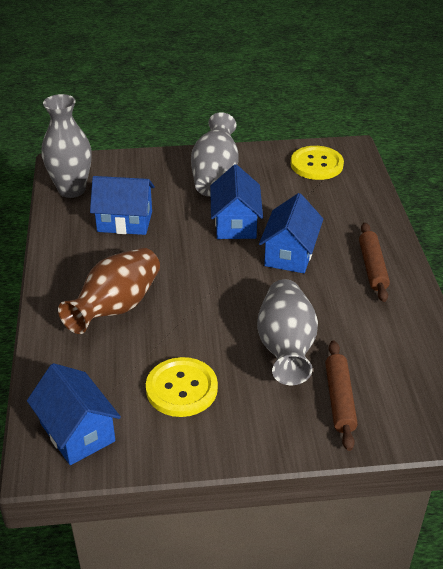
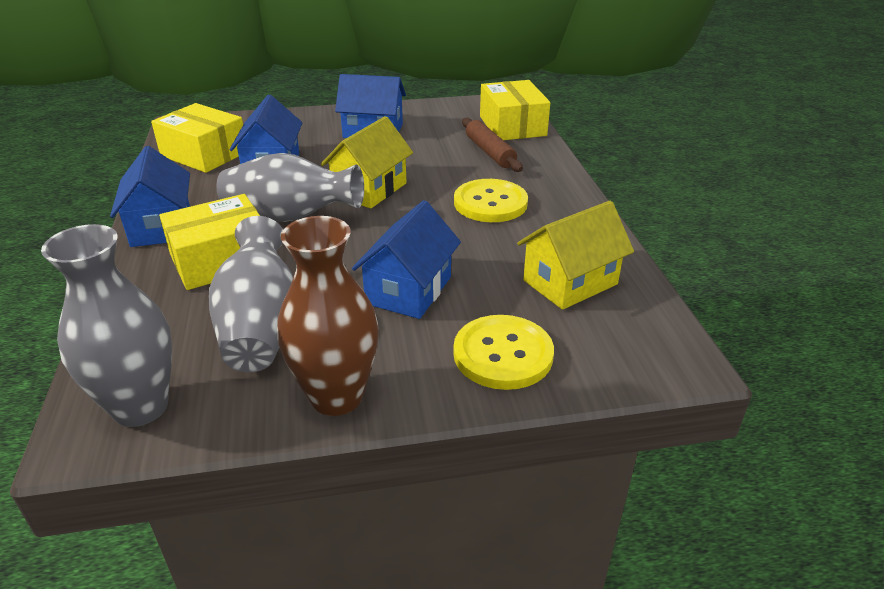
brown rolling pin: 2 -> 1
yellow box: 0 -> 3
yellow house: 0 -> 2

